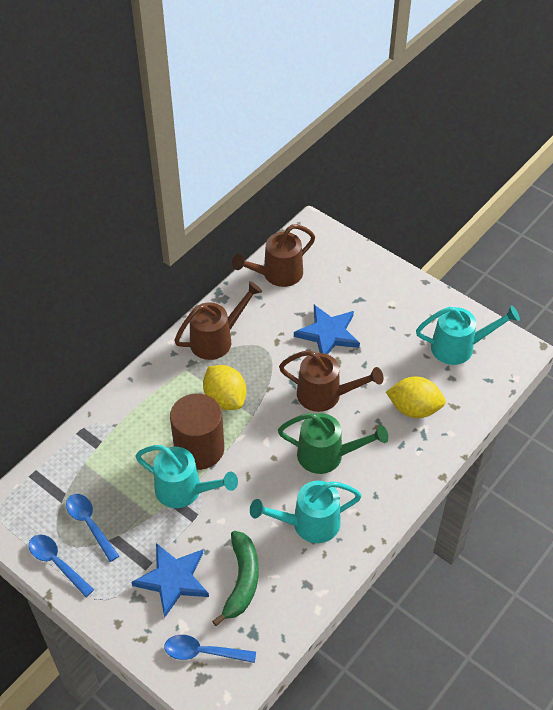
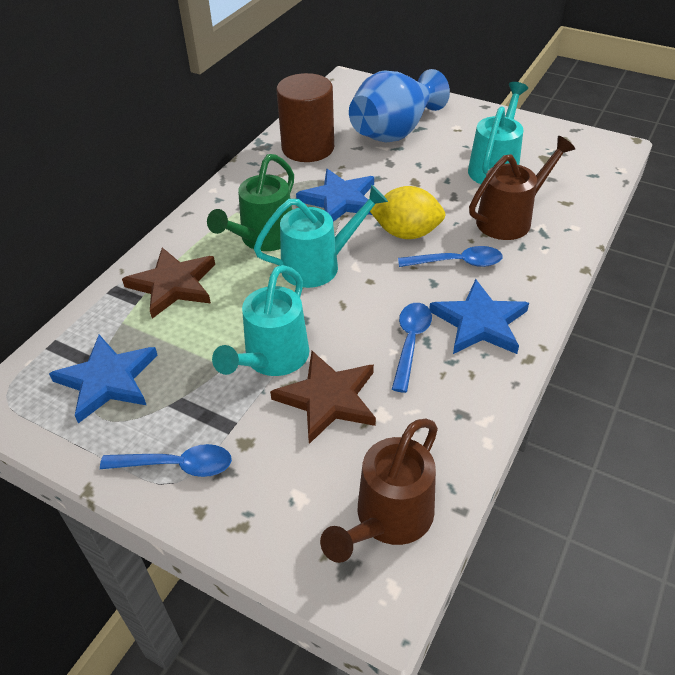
blue star: 2 -> 3
blue vase: 0 -> 1
brown star: 0 -> 2
brown watering can: 3 -> 2
green banana: 1 -> 0
yellow lemon: 2 -> 1

